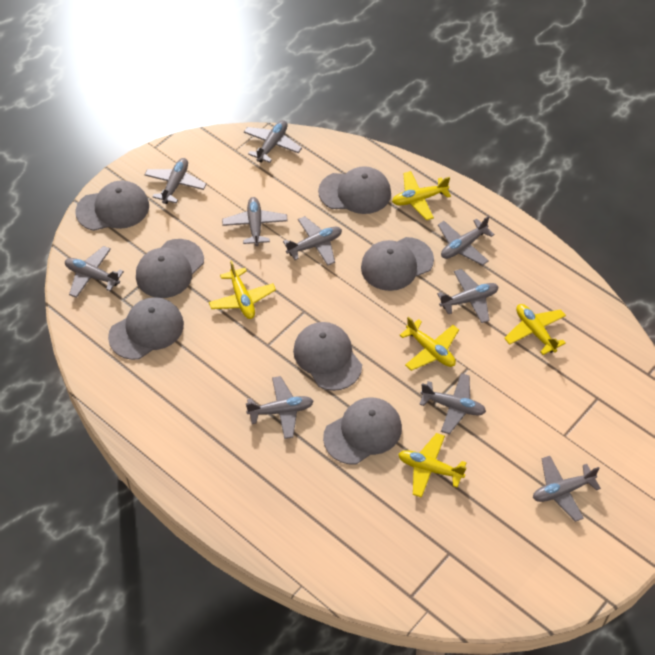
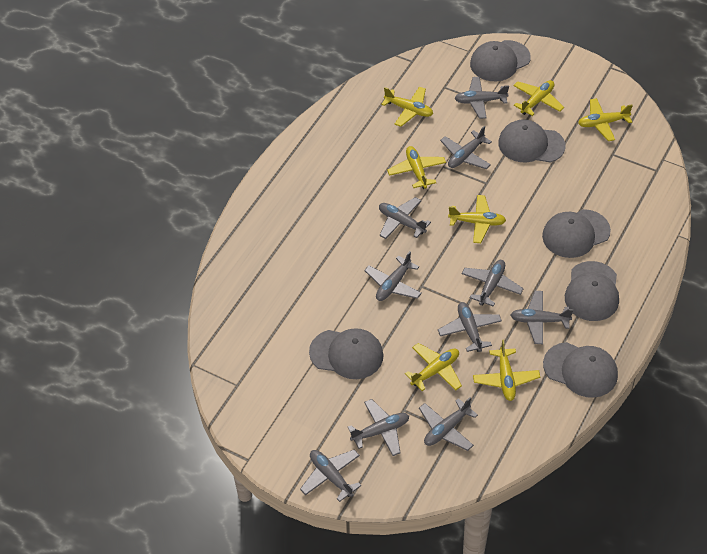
grey cap: 7 -> 6
yellow plane: 5 -> 7

